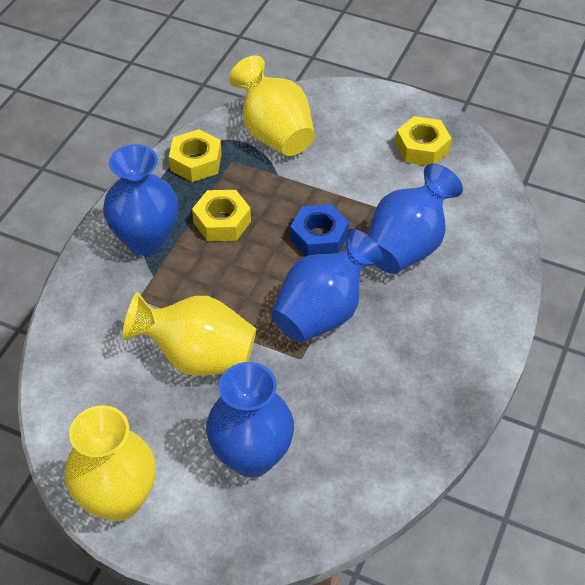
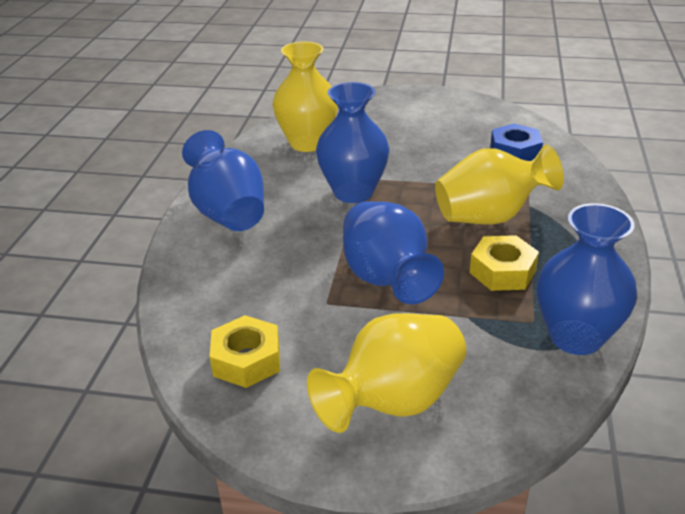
yellow nut: 3 -> 2

